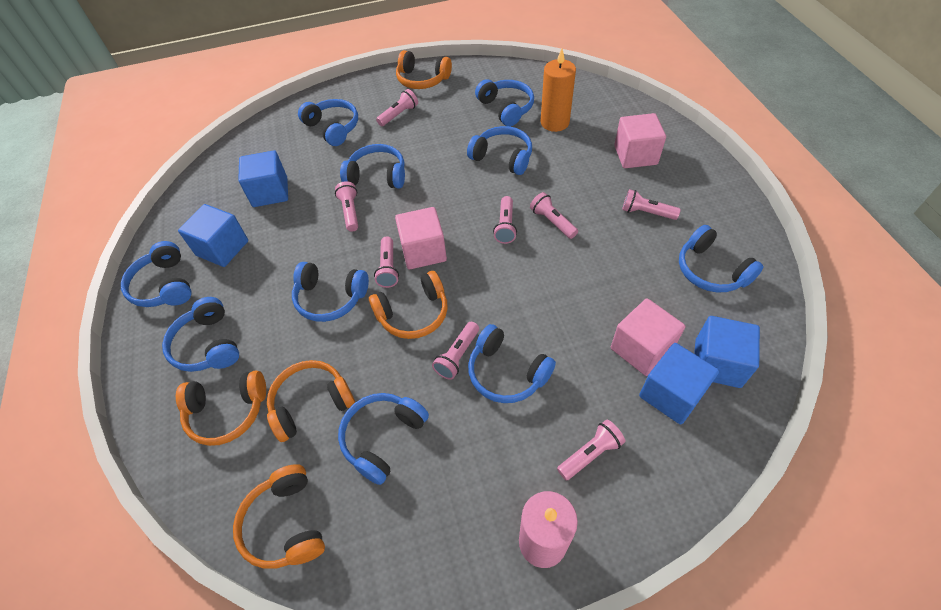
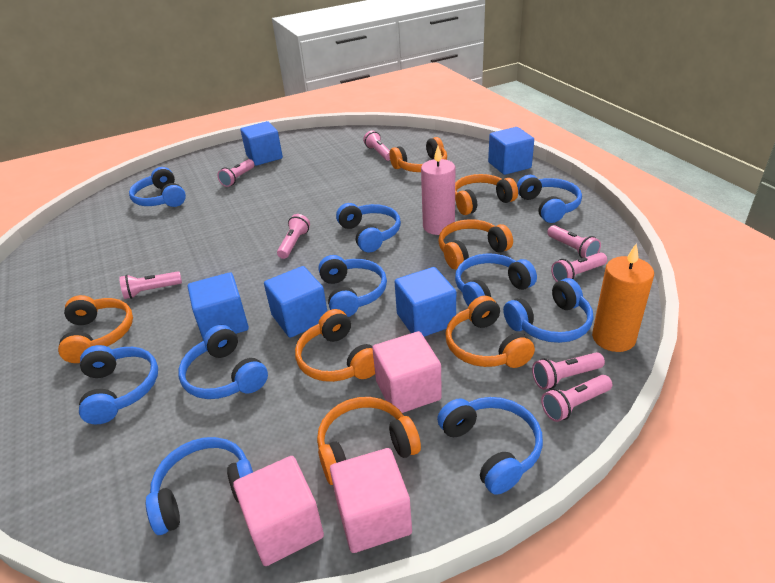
blue cube: 4 -> 5
orange headphones: 5 -> 7

